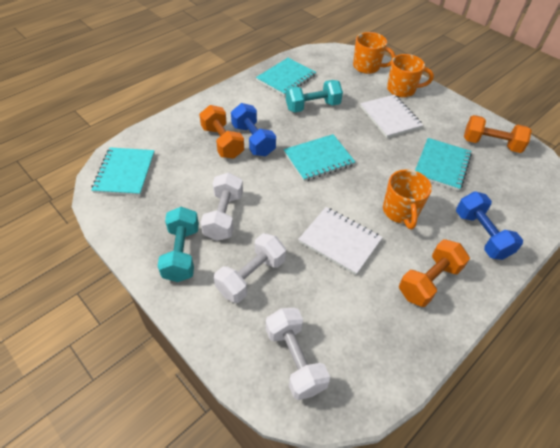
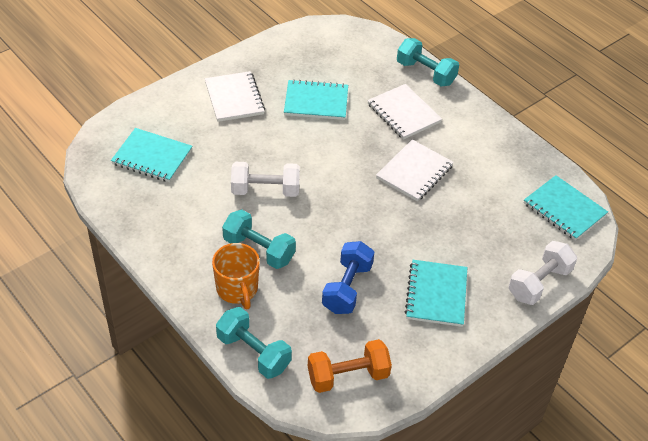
blue dumbbell: 2 -> 1
orange dumbbell: 3 -> 1
orange mug: 3 -> 1
turquoise dumbbell: 2 -> 3
white dumbbell: 3 -> 2
white notebook: 2 -> 3

